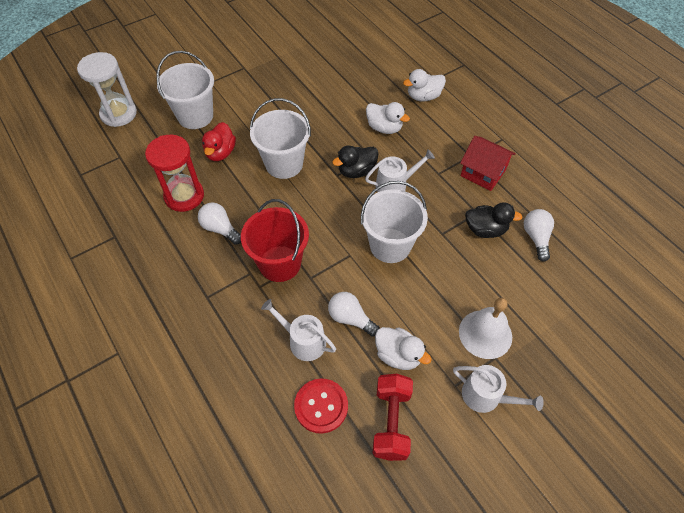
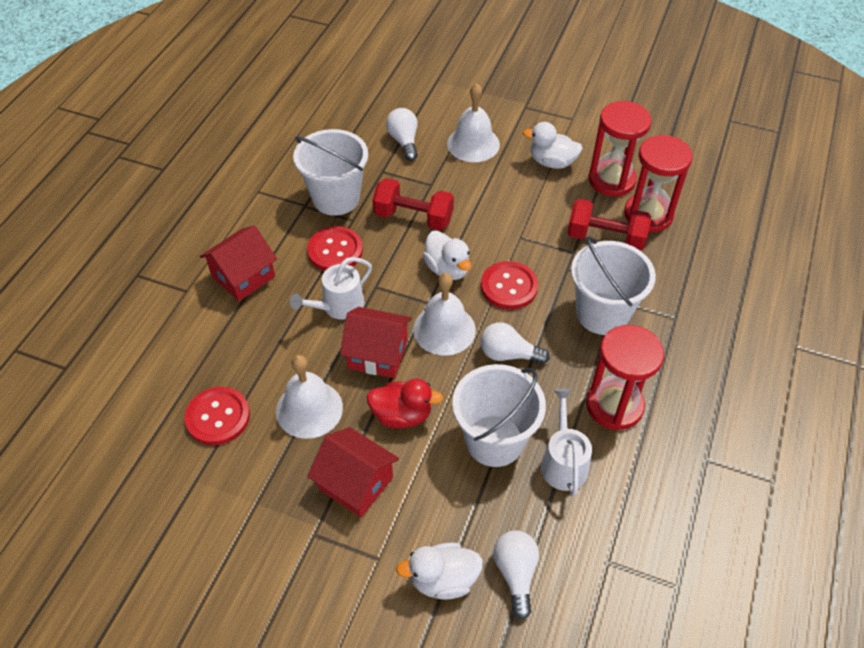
black duck: 2 -> 0
red bucket: 1 -> 0
red button: 1 -> 3
red dumbbell: 1 -> 2
red hourglass: 1 -> 3
red house: 1 -> 3
white bell: 1 -> 3
white hourglass: 1 -> 0
white watering can: 3 -> 2

